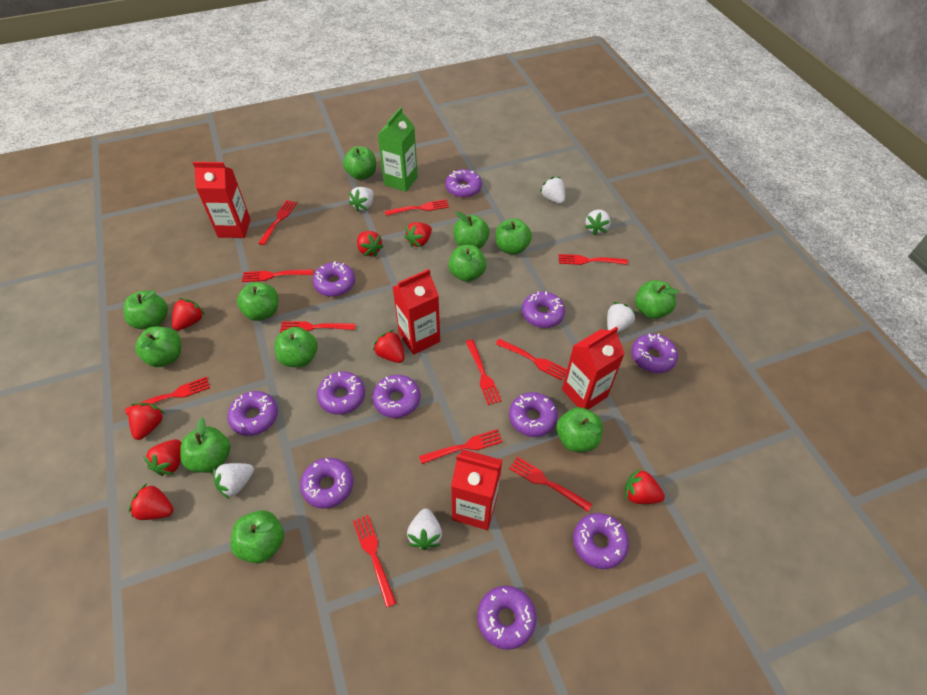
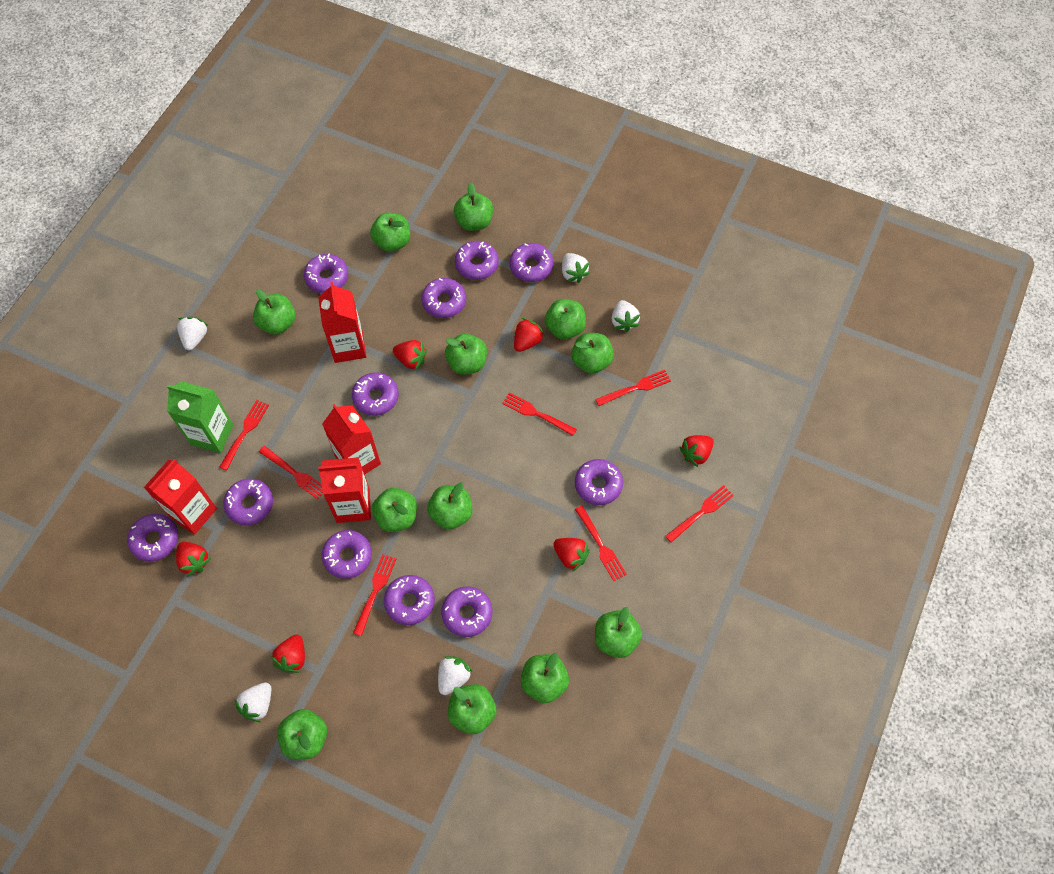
red fork: 11 -> 7
red strawberry: 8 -> 6
white strawberry: 6 -> 5

